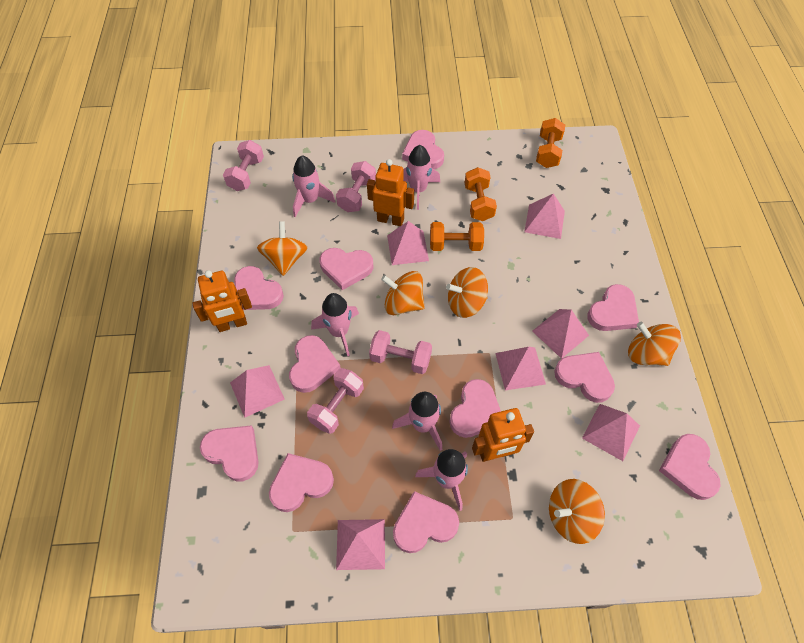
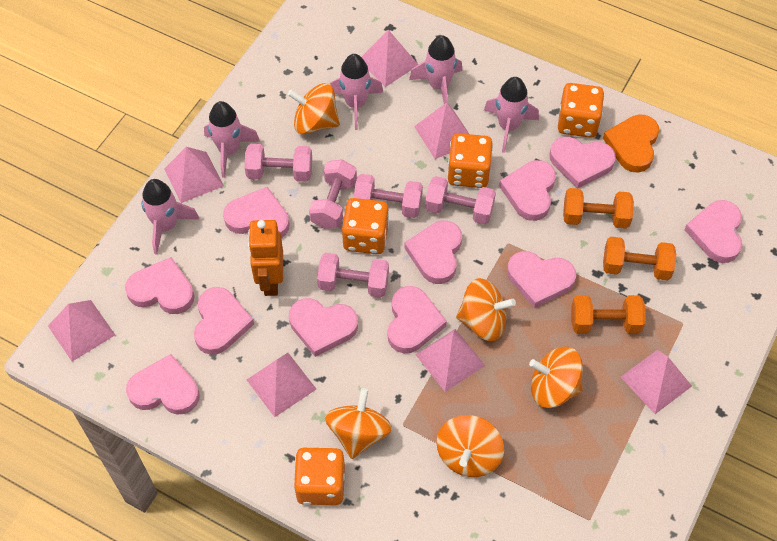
orange dice: 0 -> 4
orange heart: 0 -> 1
orange robot: 3 -> 1
pink dumbbell: 4 -> 5

